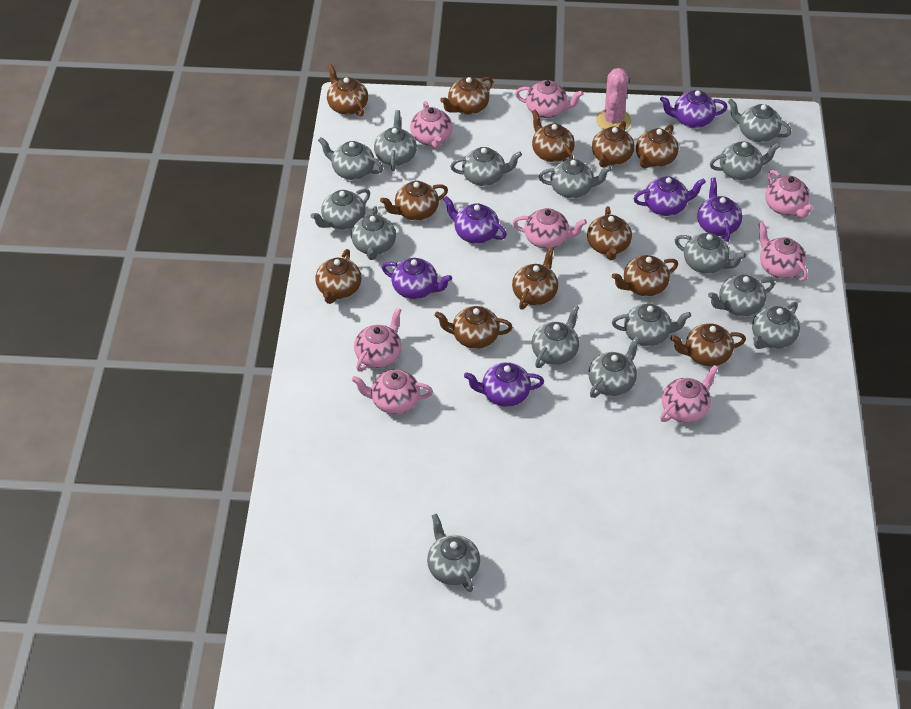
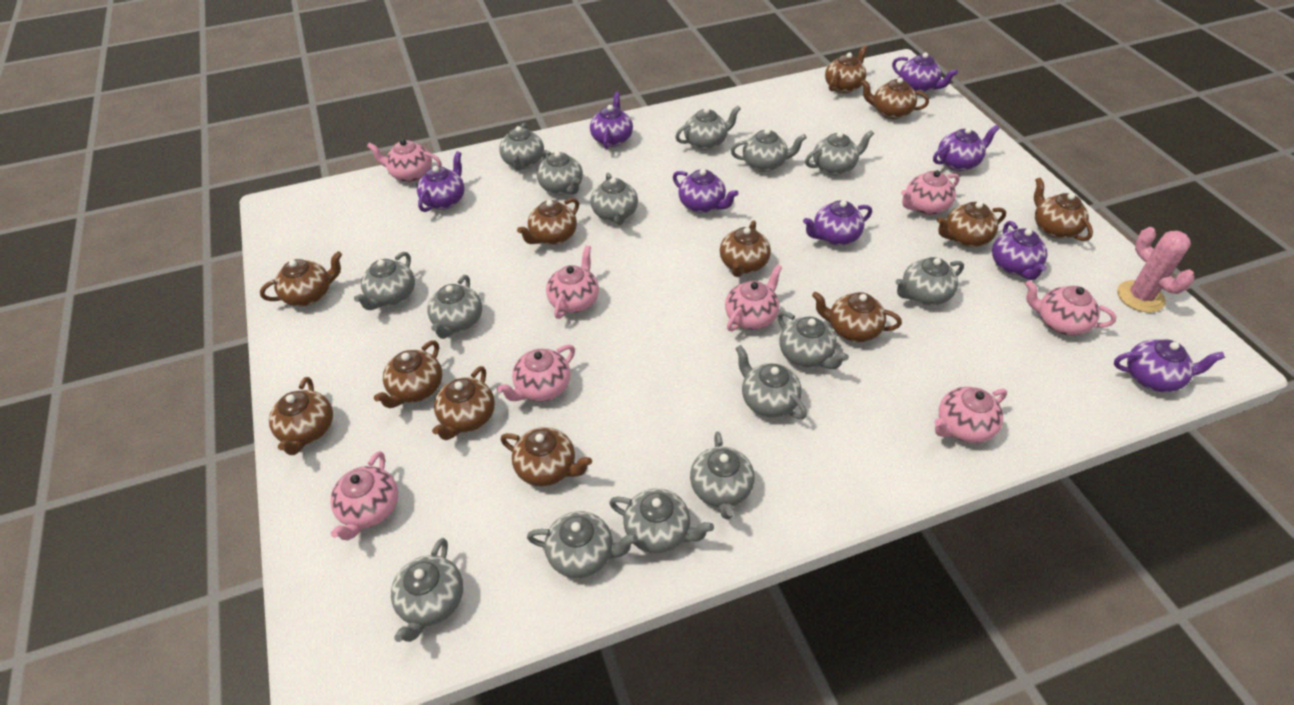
purple teapot: 6 -> 8

